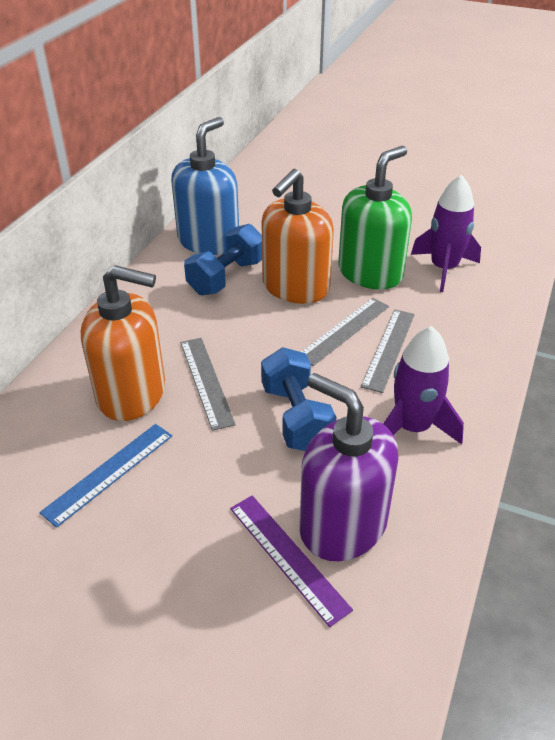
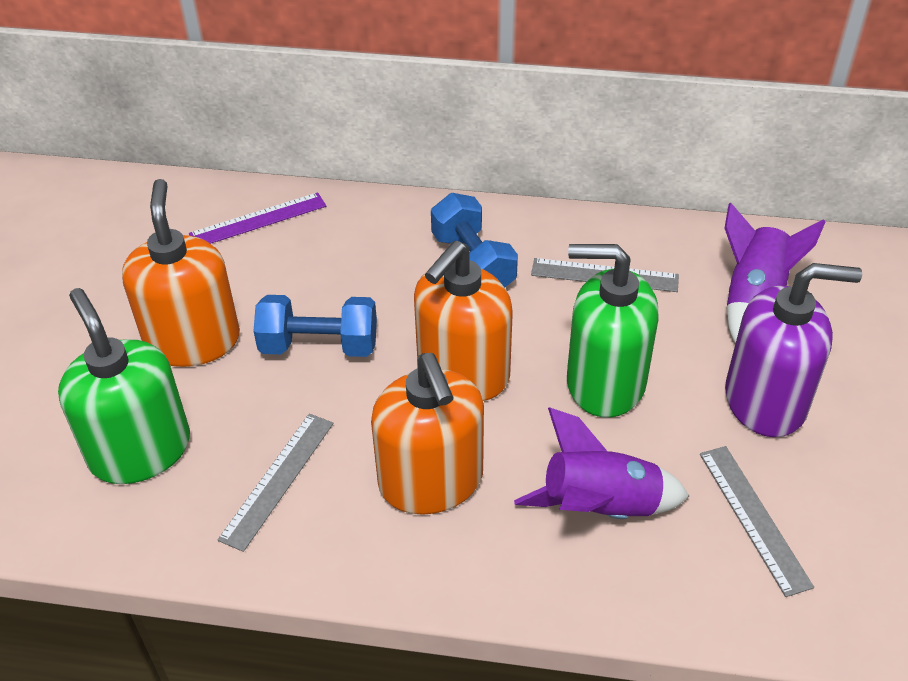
blue ruler: 1 -> 0
blue soap dispenser: 1 -> 0
green soap dispenser: 1 -> 2
orange soap dispenser: 2 -> 3

